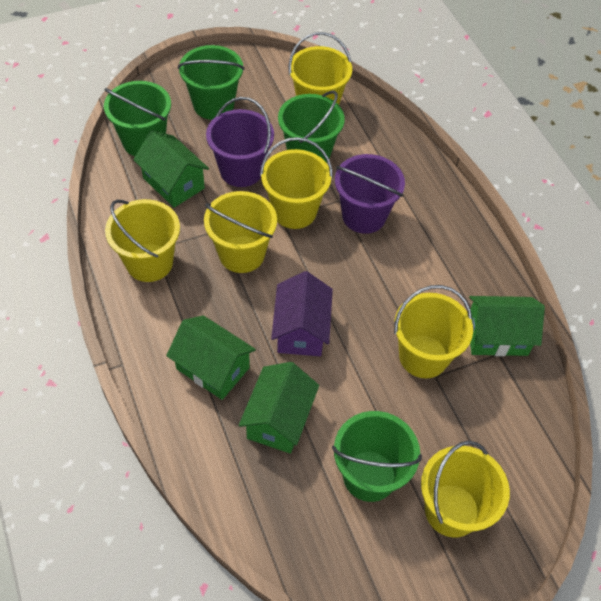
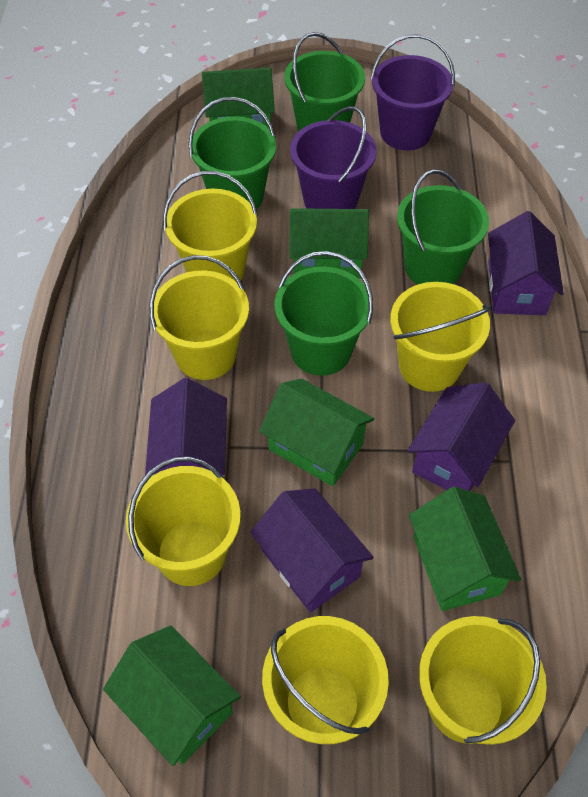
green house: 4 -> 5
purple house: 1 -> 4

